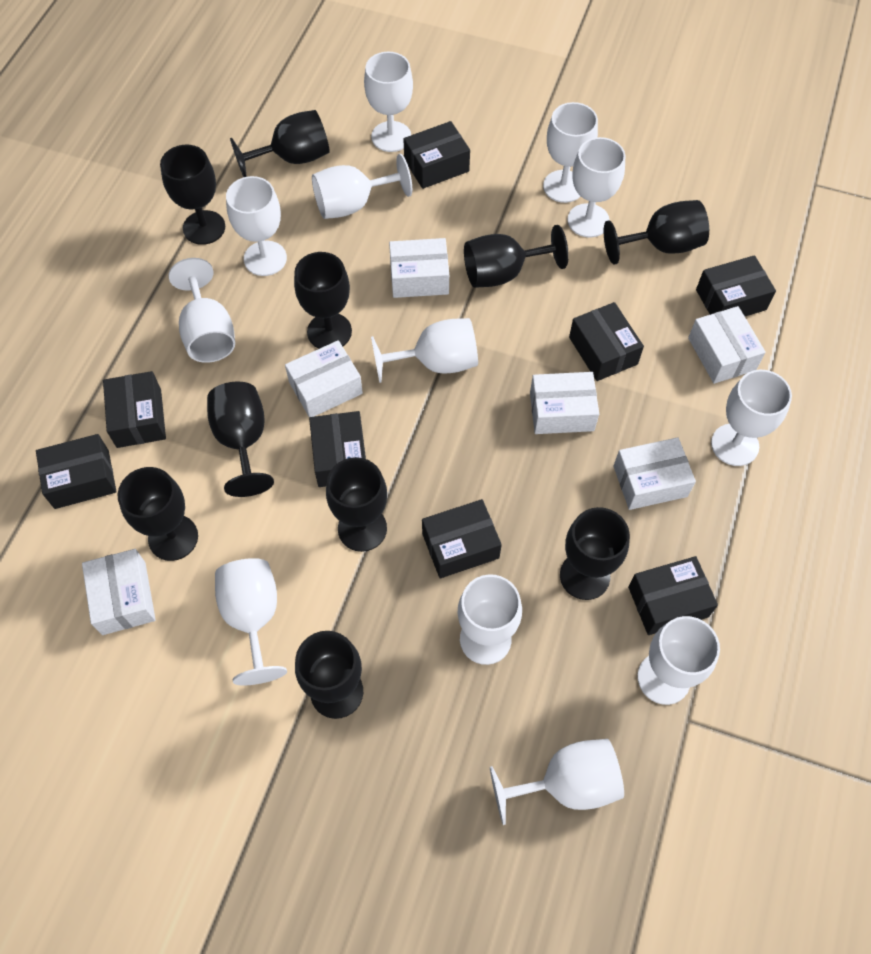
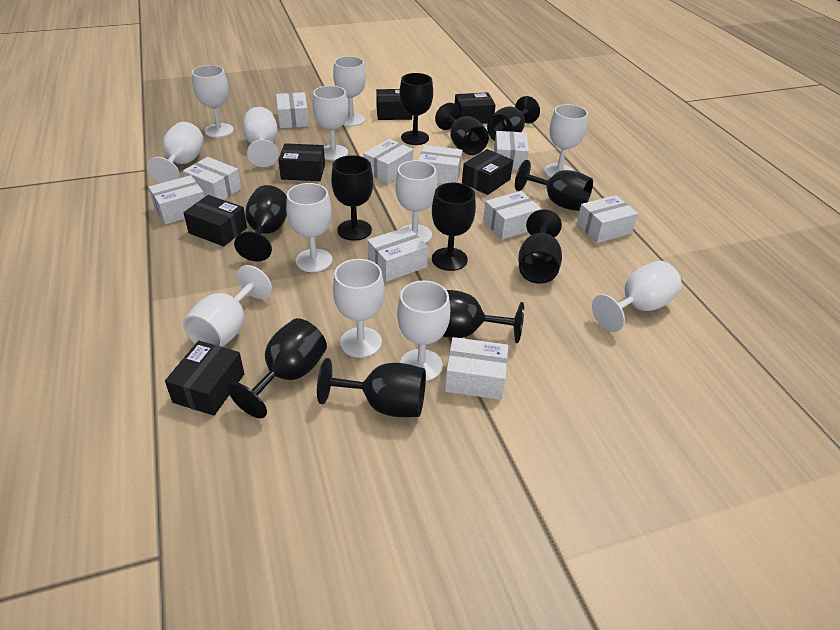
black box: 8 -> 6
black goblet: 10 -> 11
white box: 6 -> 10

